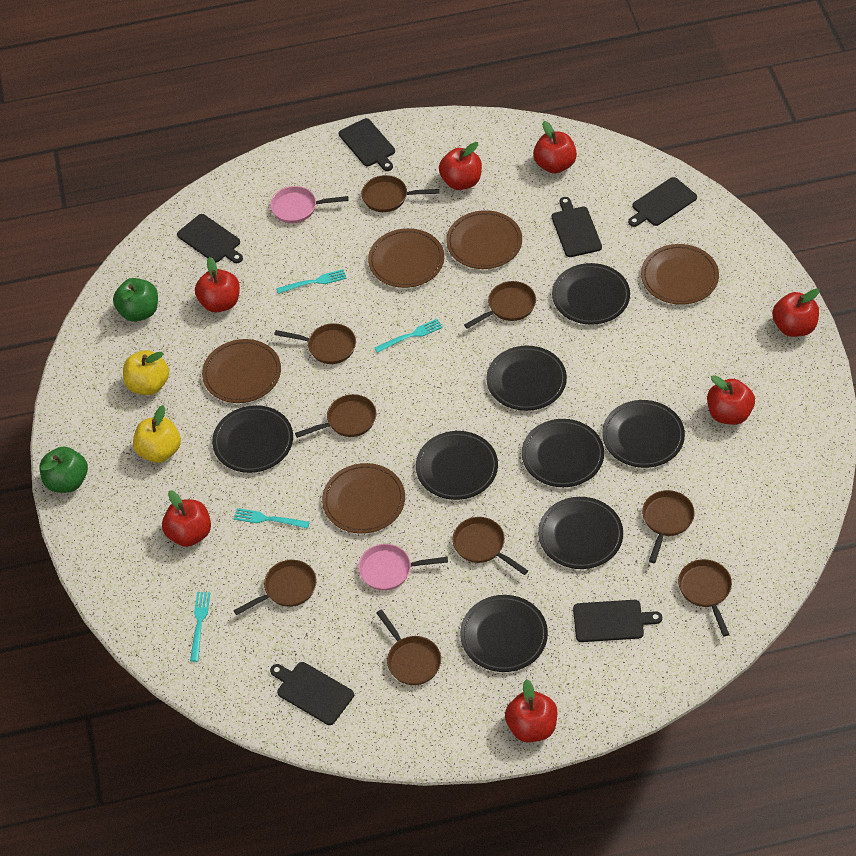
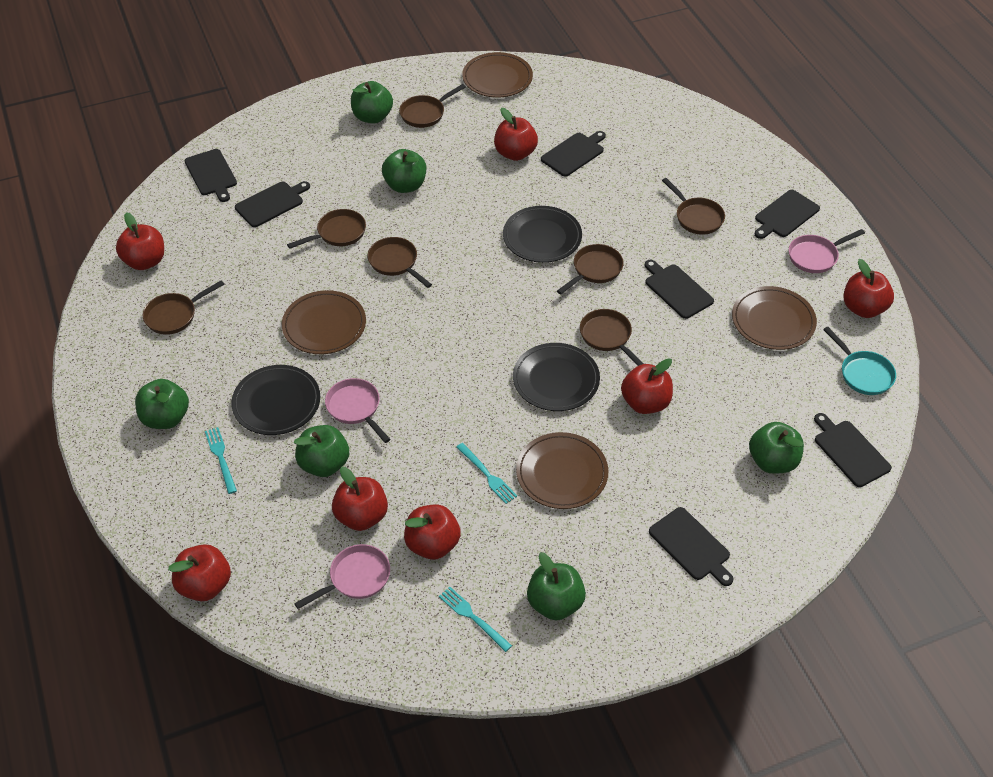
black cutting board: 6 -> 7
black plate: 8 -> 3
brown pan: 9 -> 7
brown plate: 5 -> 4
green apple: 2 -> 6
pink pan: 2 -> 3
turquoise fork: 4 -> 3
turquoise pan: 0 -> 1
yellow apple: 2 -> 0

